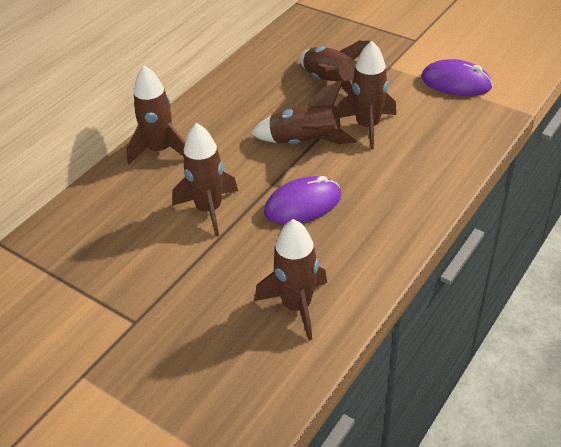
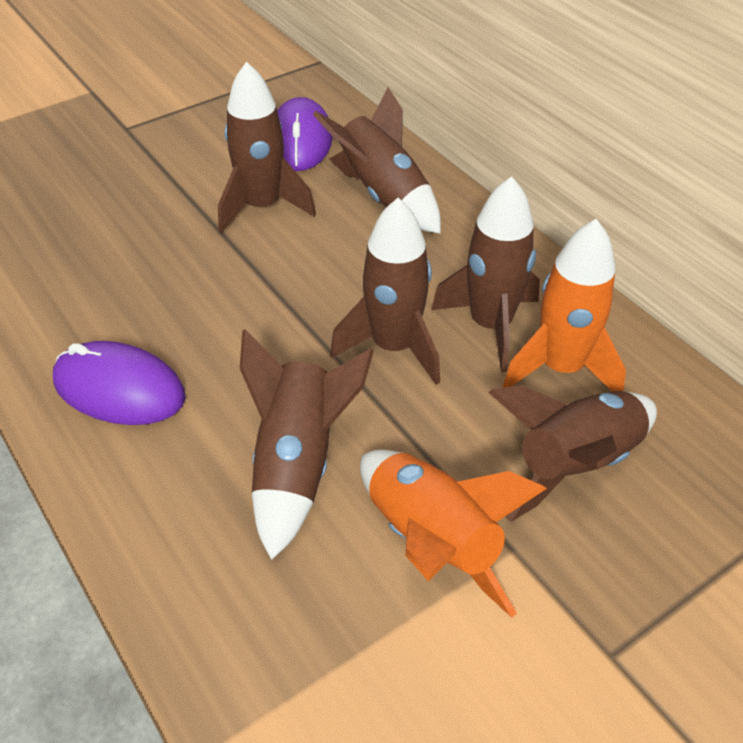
orange rocket: 0 -> 2

